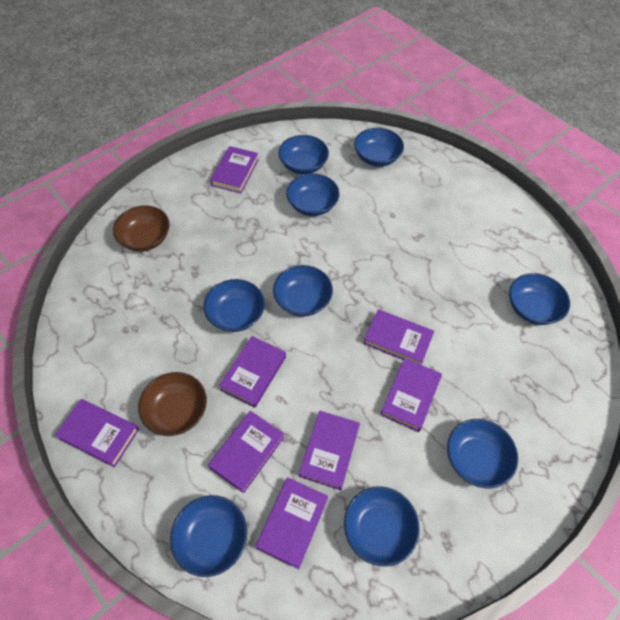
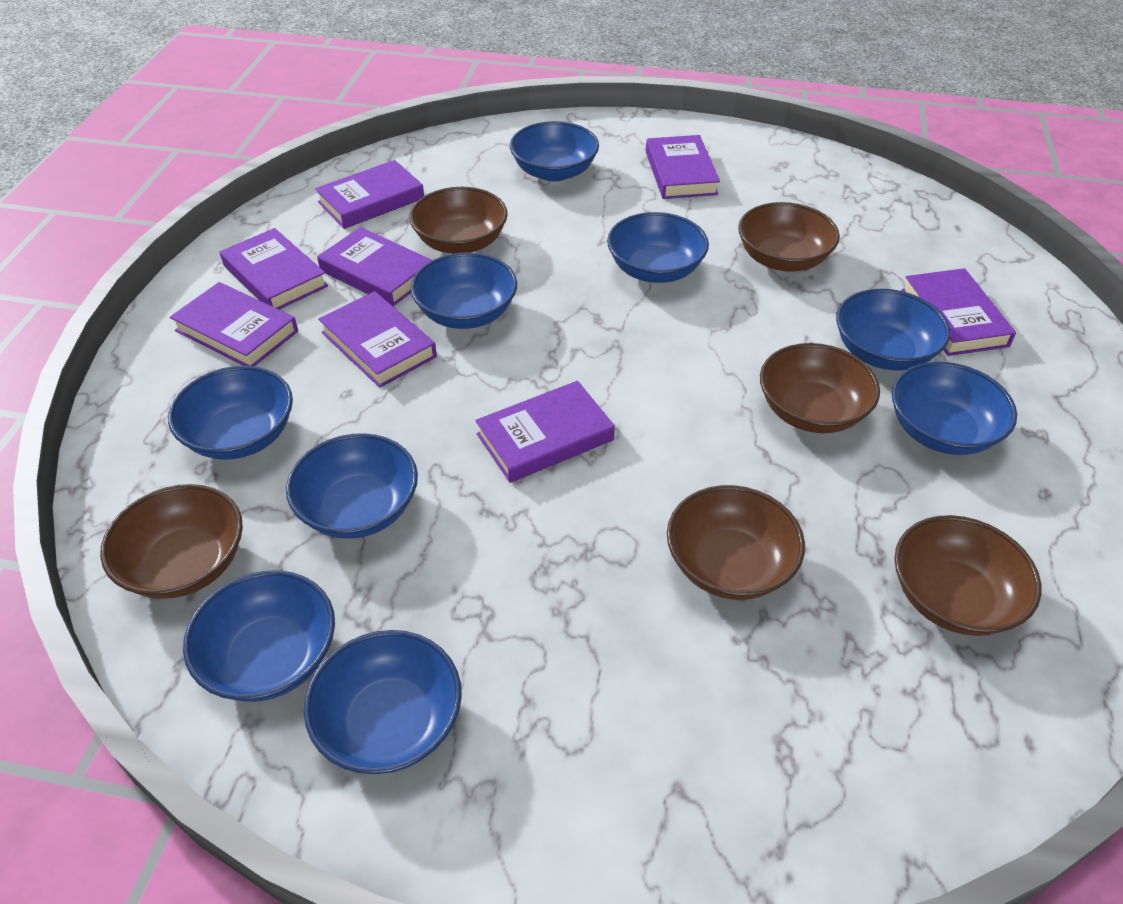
brown bowl: 2 -> 6

